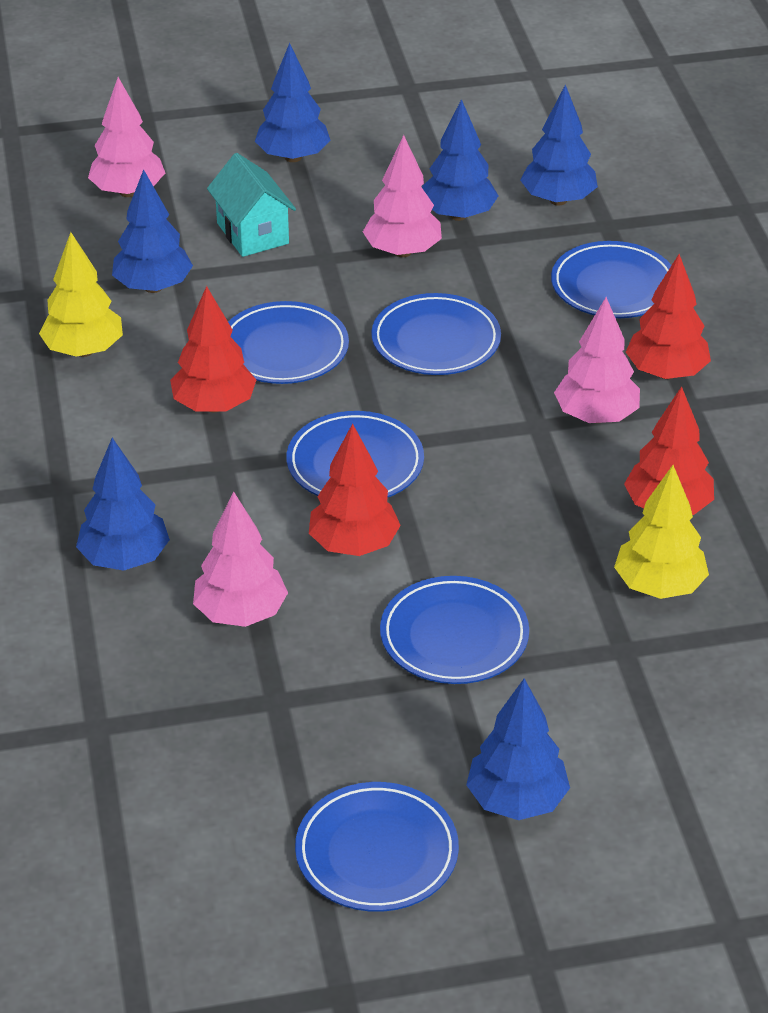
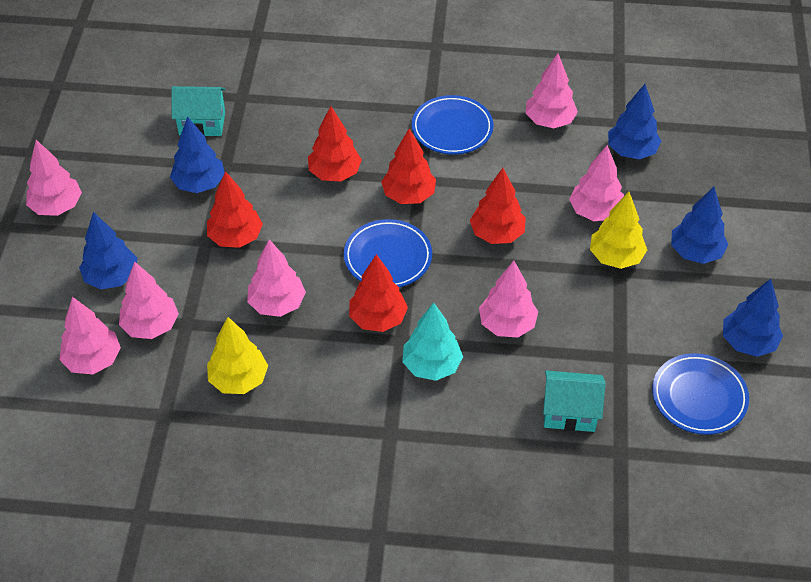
blue plate: 6 -> 3
blue tree: 6 -> 5
pink tree: 4 -> 7
red tree: 4 -> 5
turquoise house: 1 -> 2
turquoise tree: 0 -> 1

